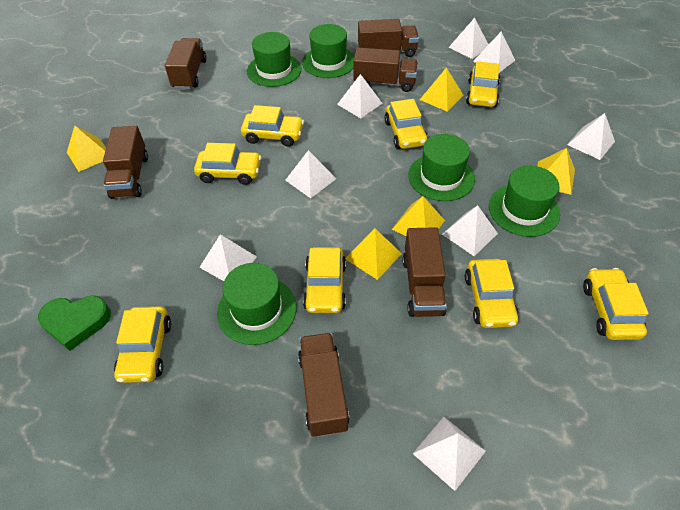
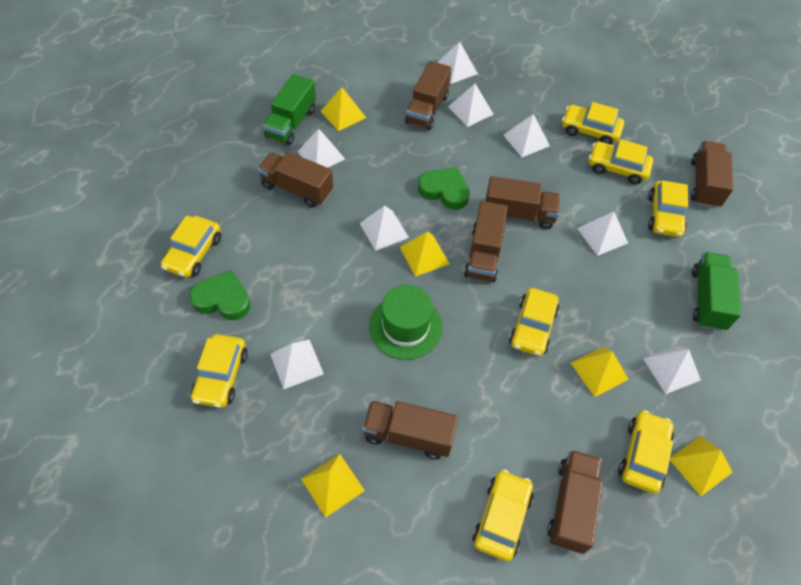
brown truck: 6 -> 7
green hat: 5 -> 1
green heart: 1 -> 2
green truck: 0 -> 2

